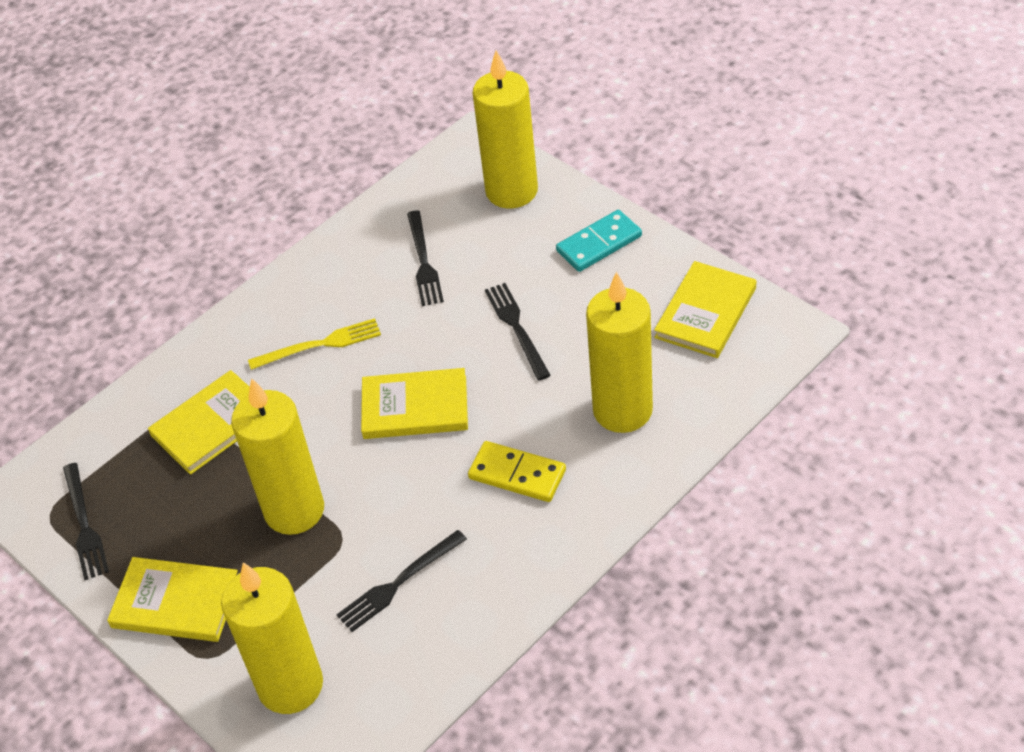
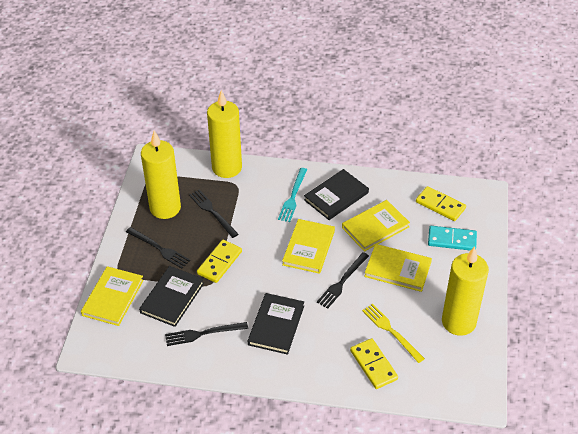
black book: 0 -> 3
turquoise fork: 0 -> 1
yellow candle: 4 -> 3
yellow domino: 1 -> 3

